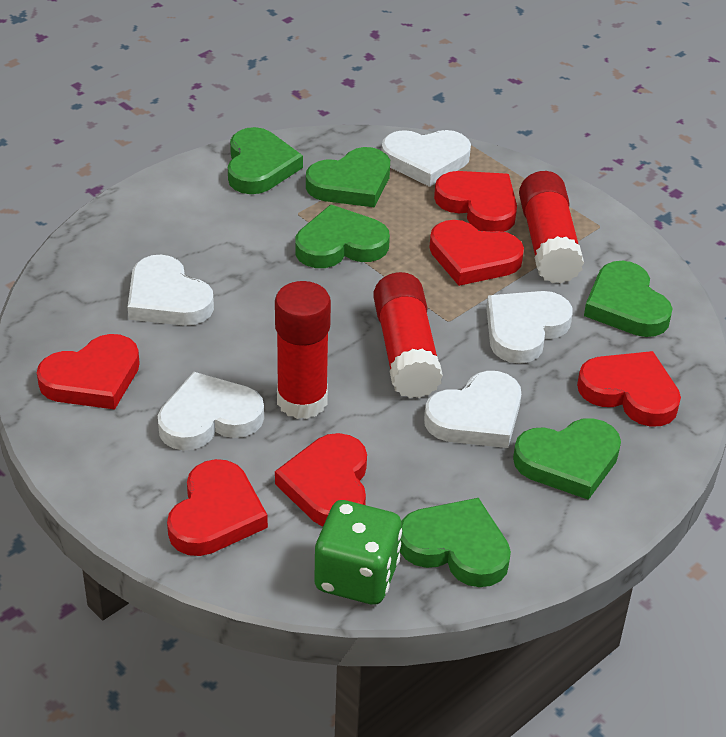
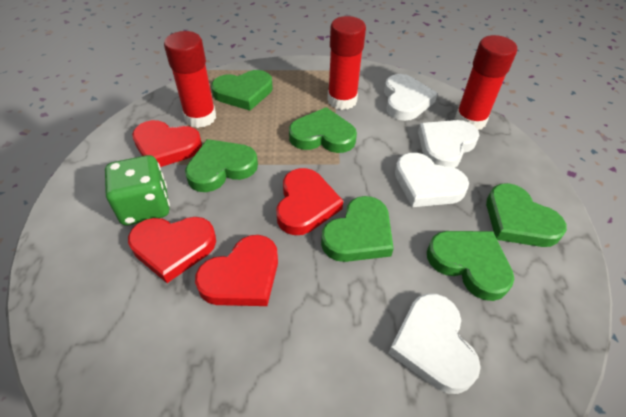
red heart: 6 -> 4
white heart: 5 -> 4

